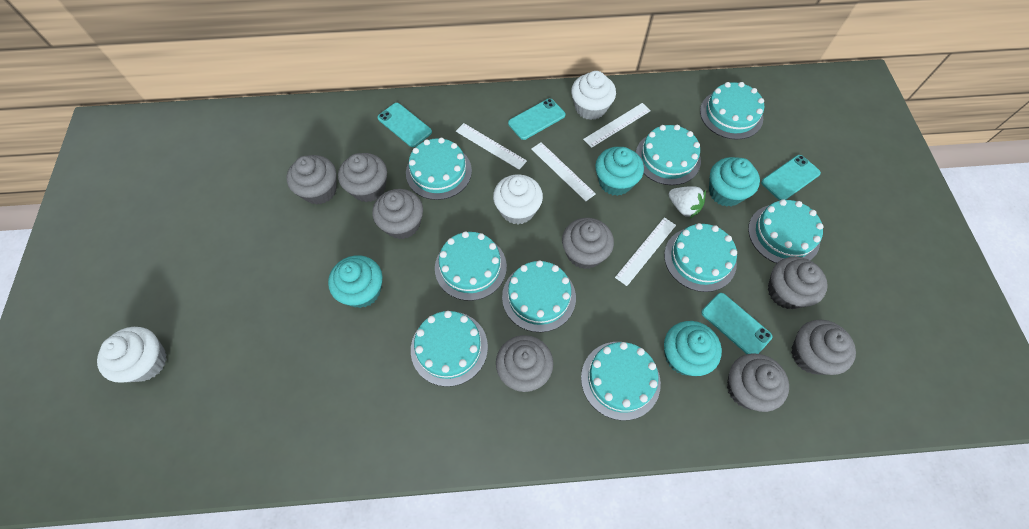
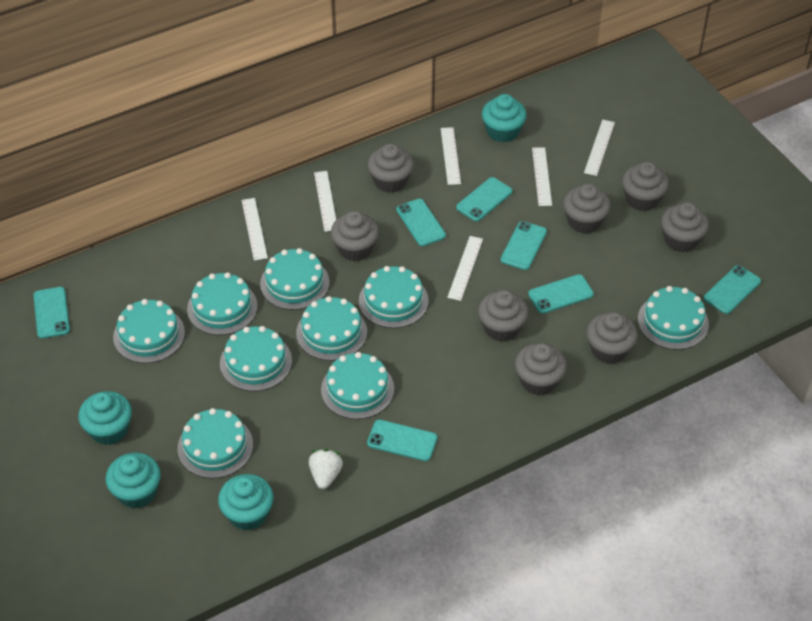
turquoise phone: 4 -> 7
white cupcake: 3 -> 0
white ruler: 4 -> 6

